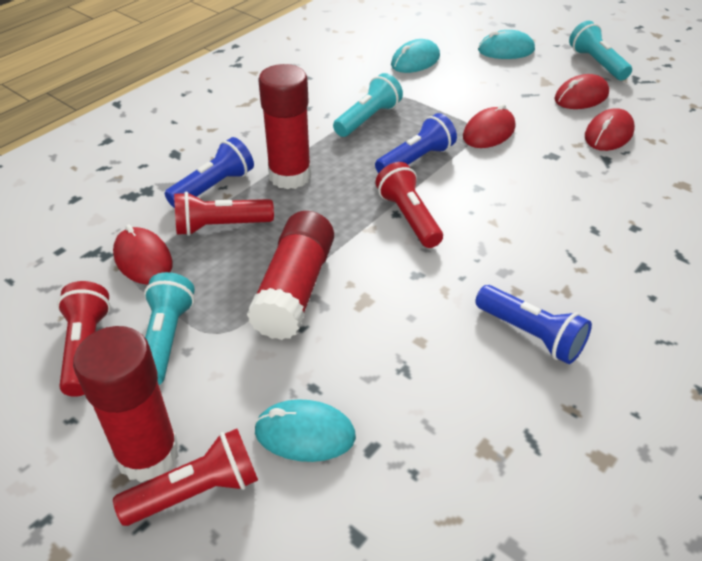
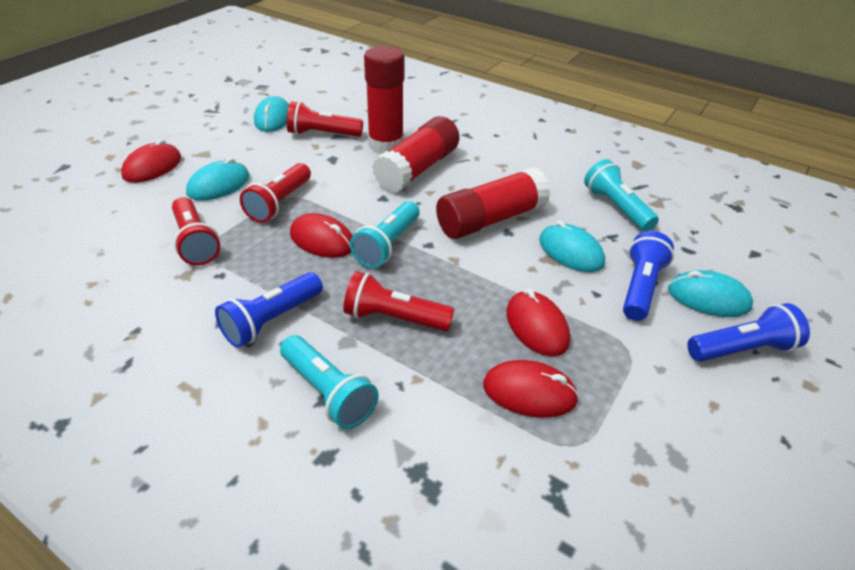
turquoise mouse: 3 -> 4

